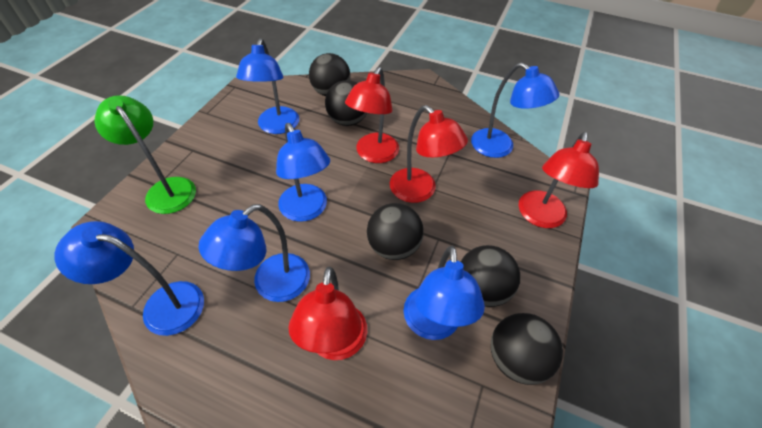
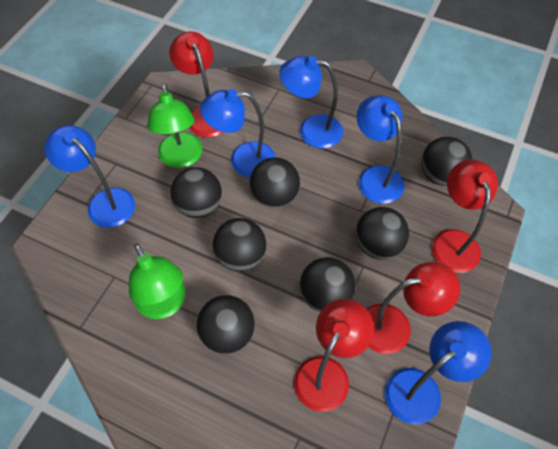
black ball: 5 -> 7
blue lamp: 6 -> 5
green lamp: 1 -> 2

